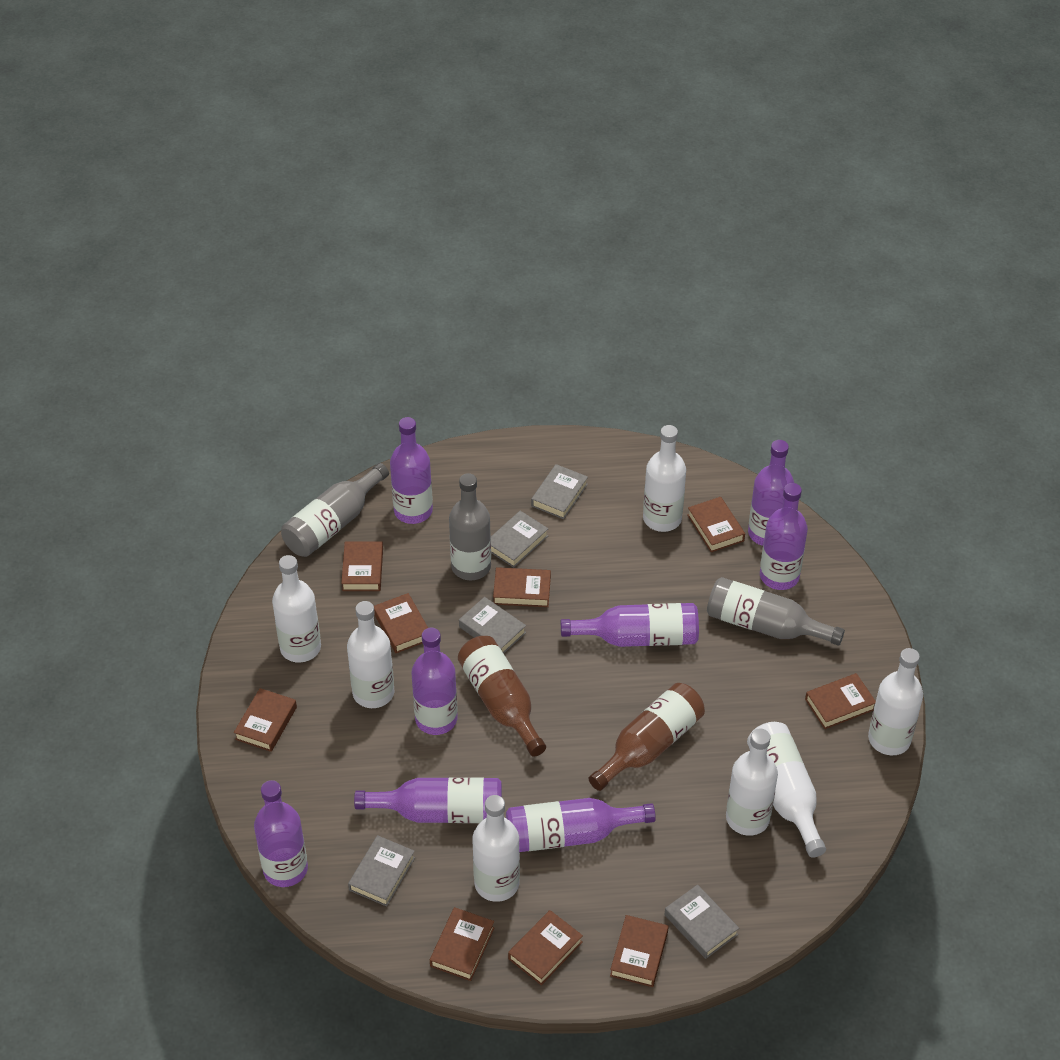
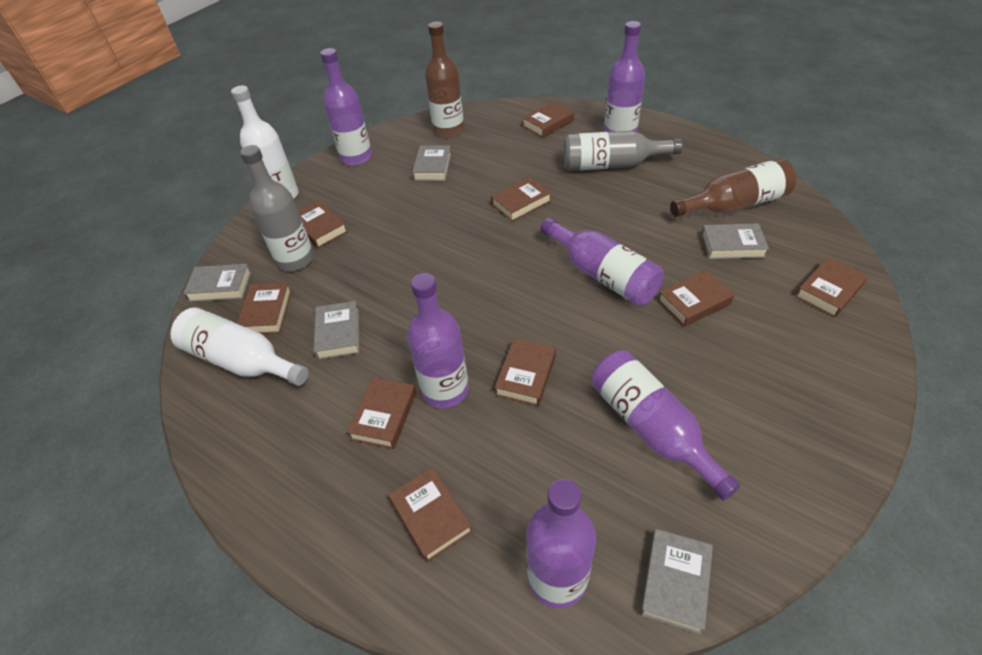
grey bottle: 3 -> 2
purple bottle: 8 -> 6
white bottle: 7 -> 2

